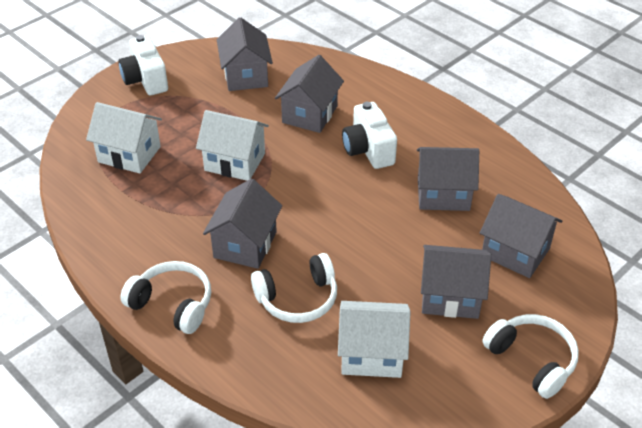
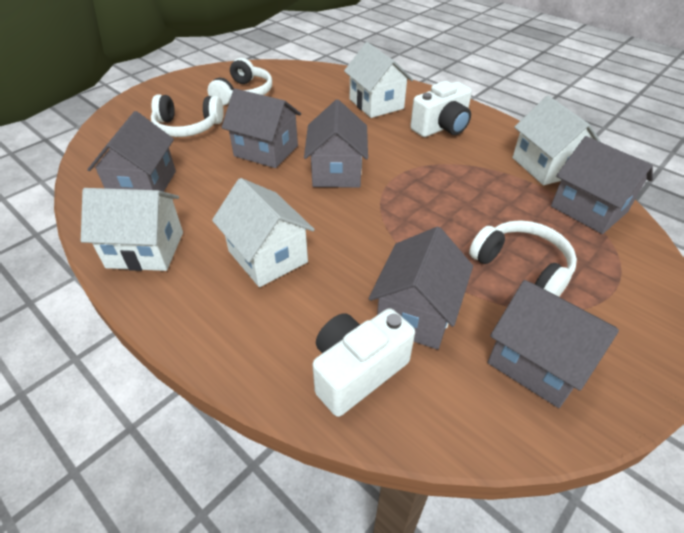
white house: 3 -> 4

